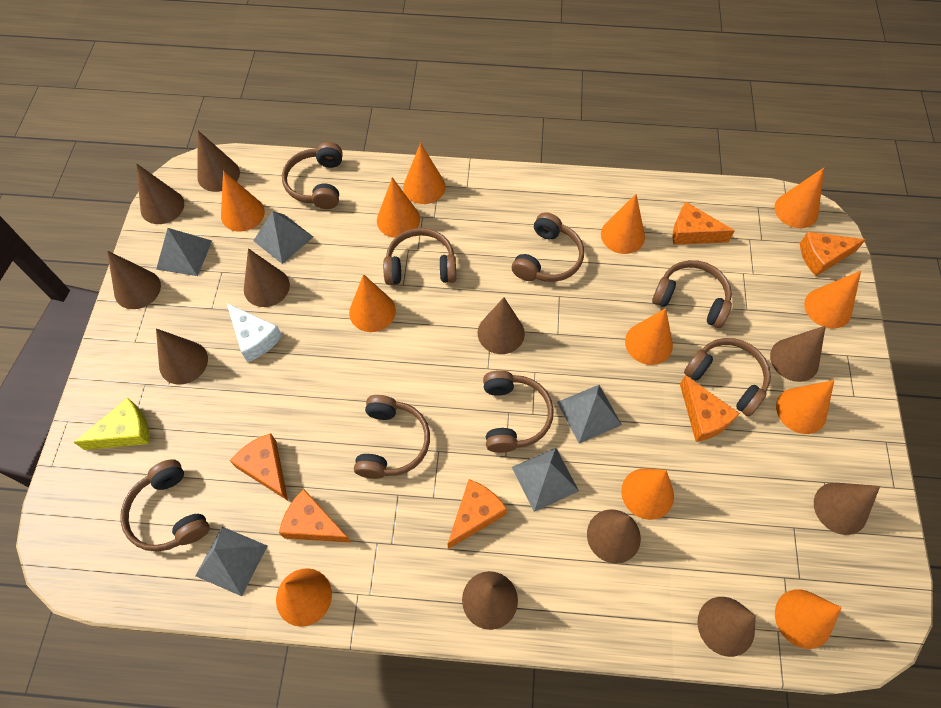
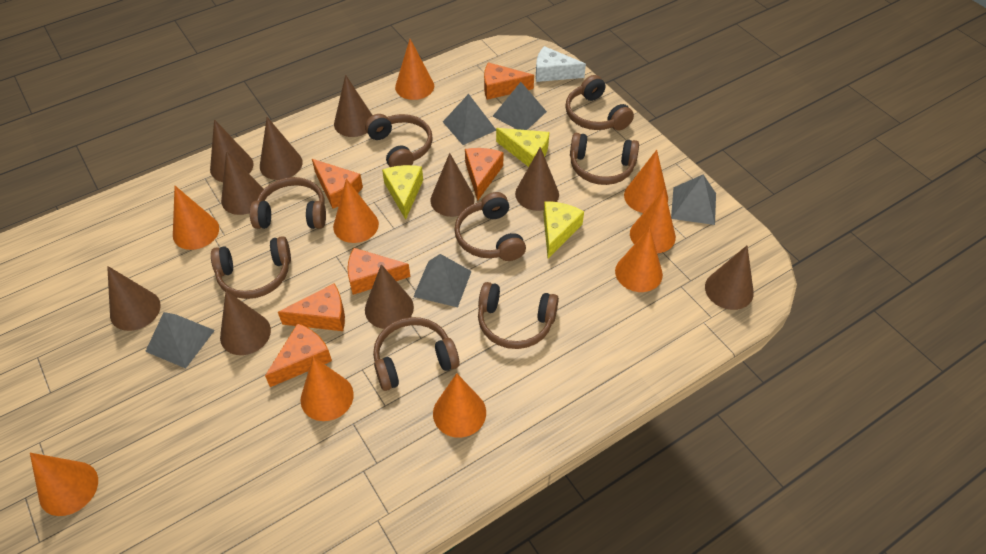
brown cone: 11 -> 10
orange cone: 12 -> 9
yellow cheese: 1 -> 3

